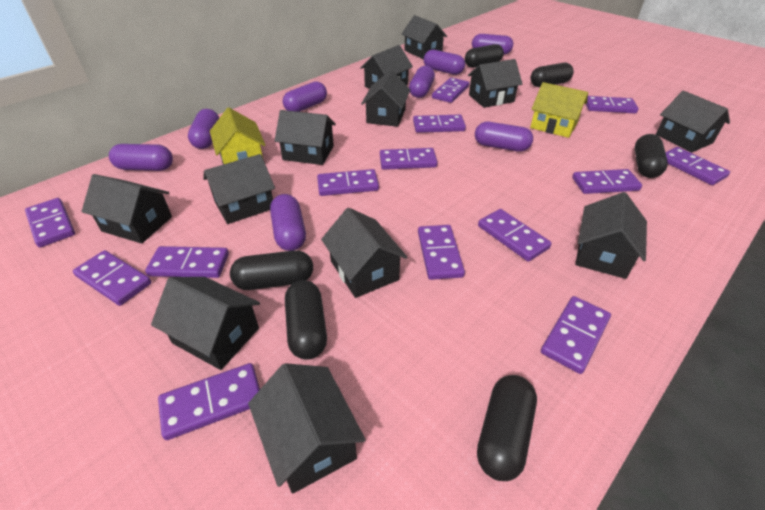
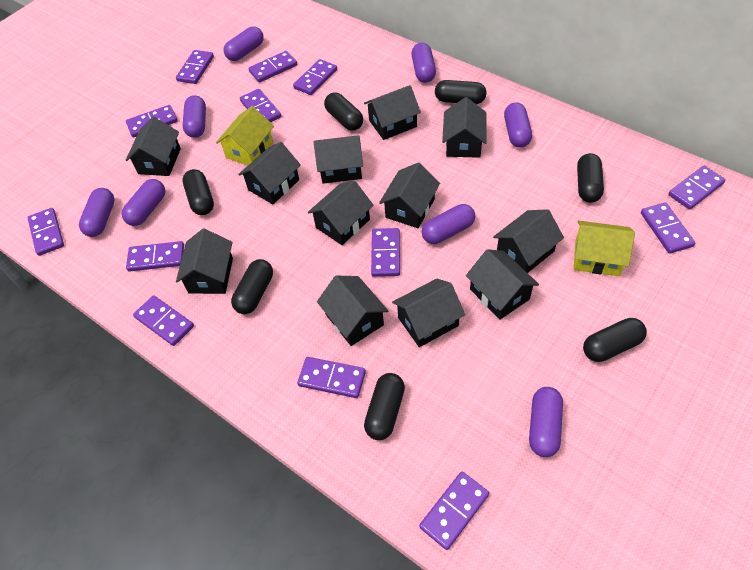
black capsule: 6 -> 7
purple domino: 14 -> 13

